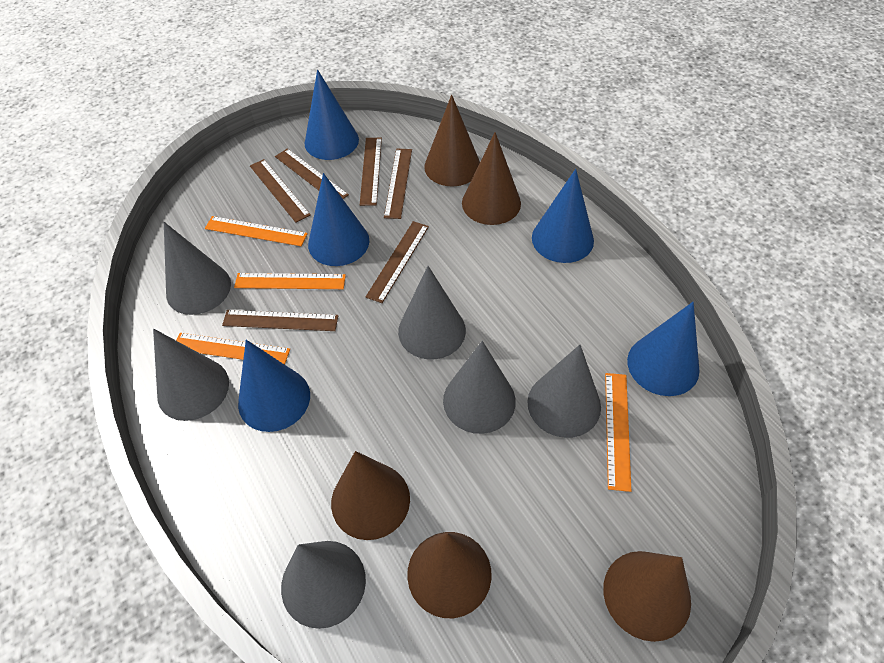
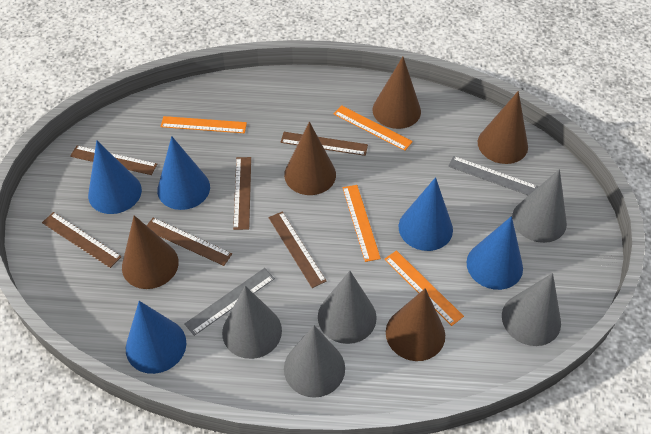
grey cone: 6 -> 5
grey ruler: 0 -> 2

